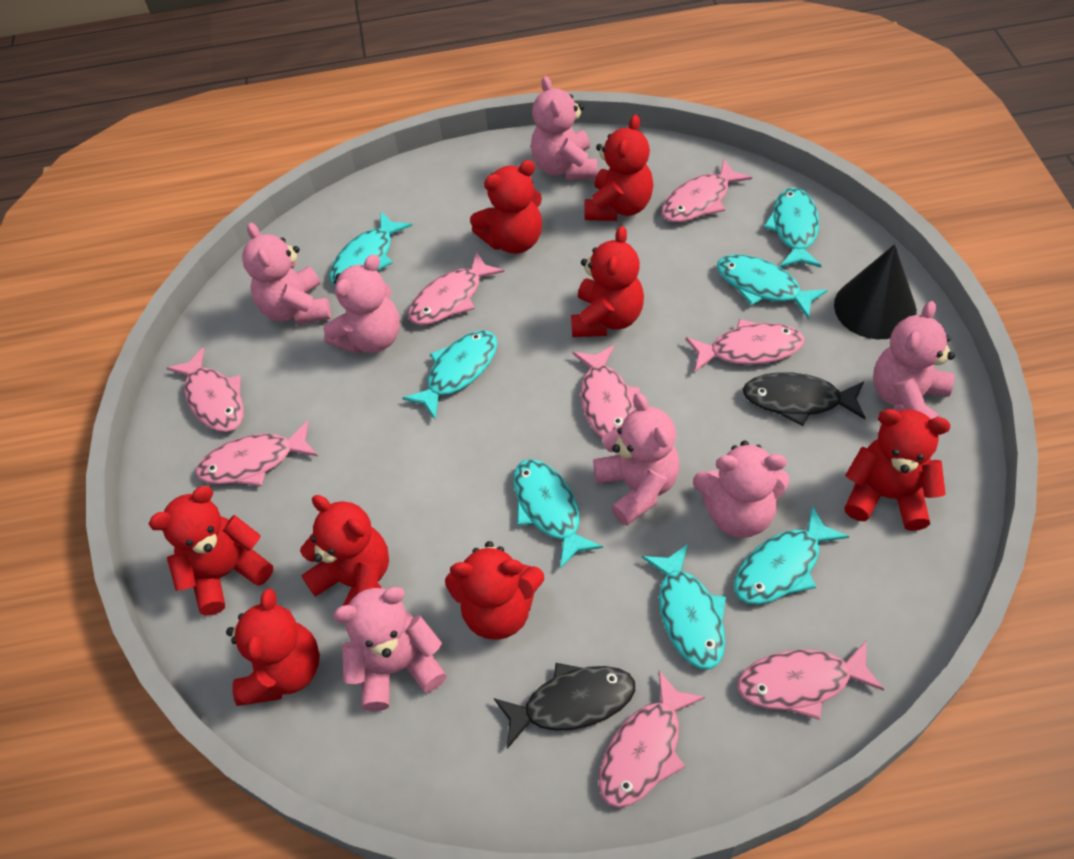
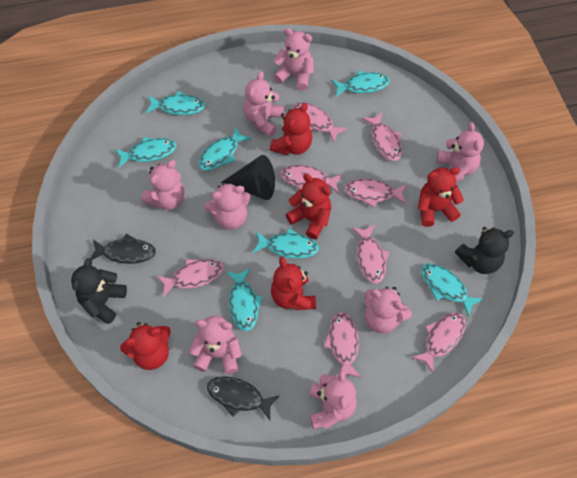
black teddy bear: 0 -> 2
pink teddy bear: 7 -> 8
red teddy bear: 8 -> 5

